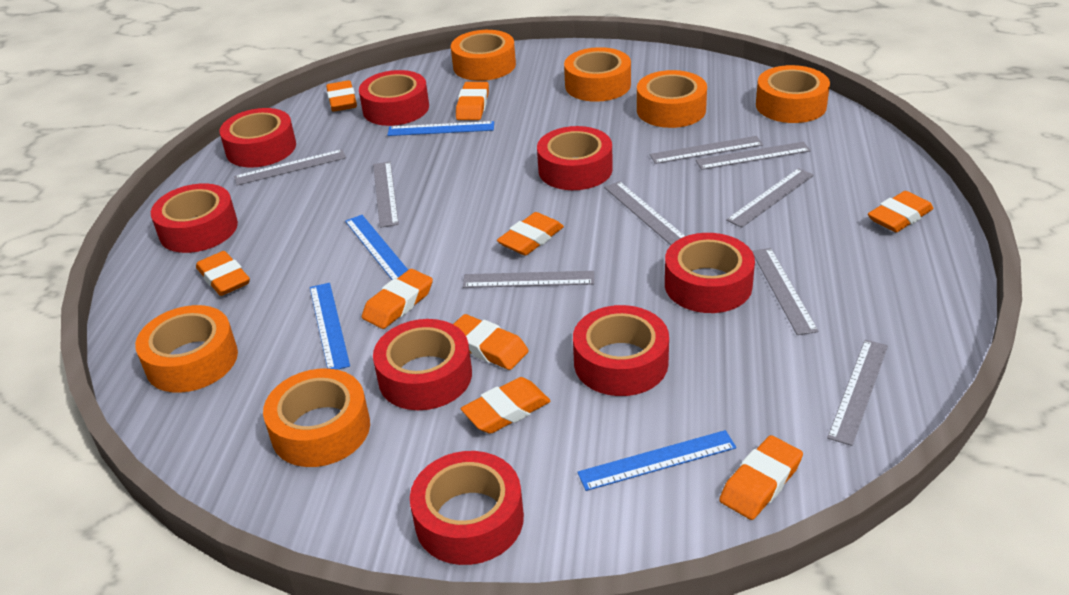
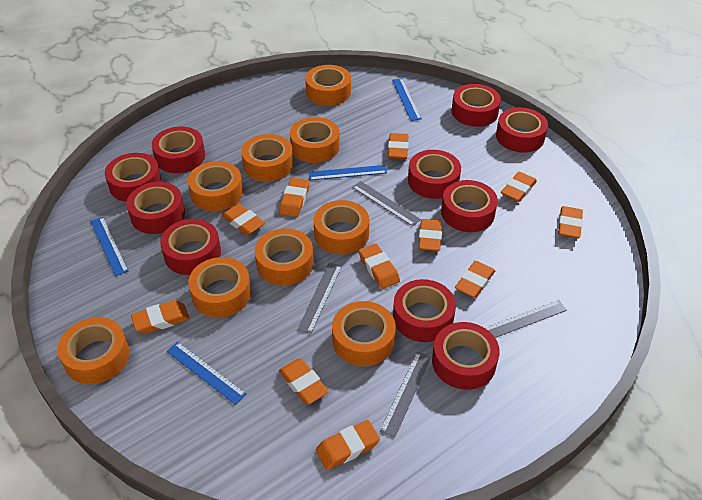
grey ruler: 9 -> 4
orange eraser: 9 -> 11
orange tape: 6 -> 9
red tape: 8 -> 10

